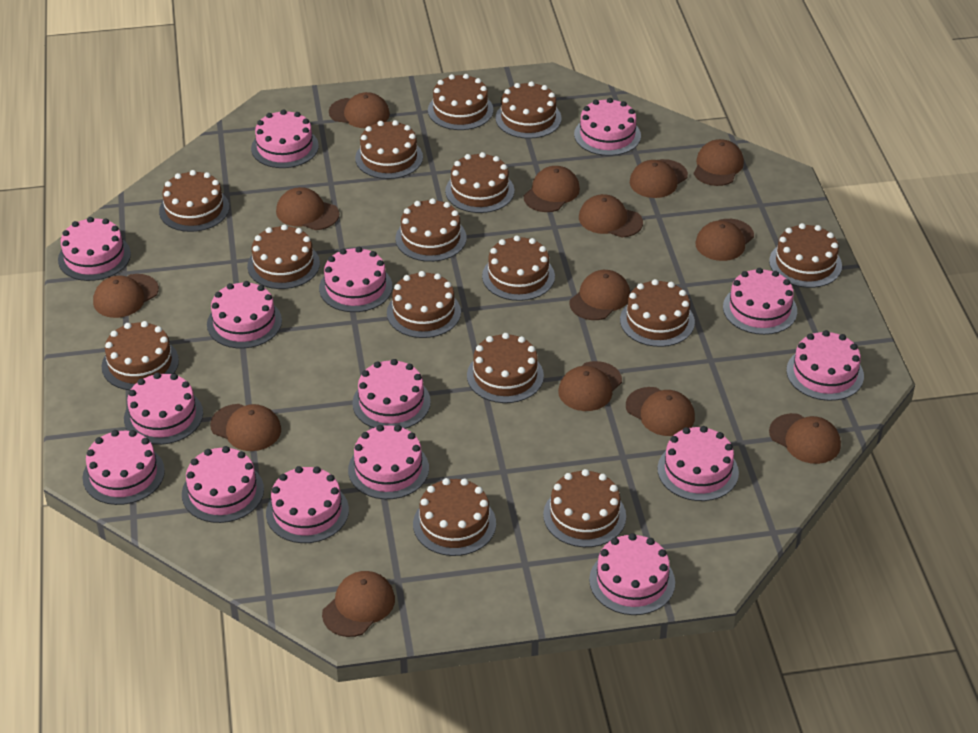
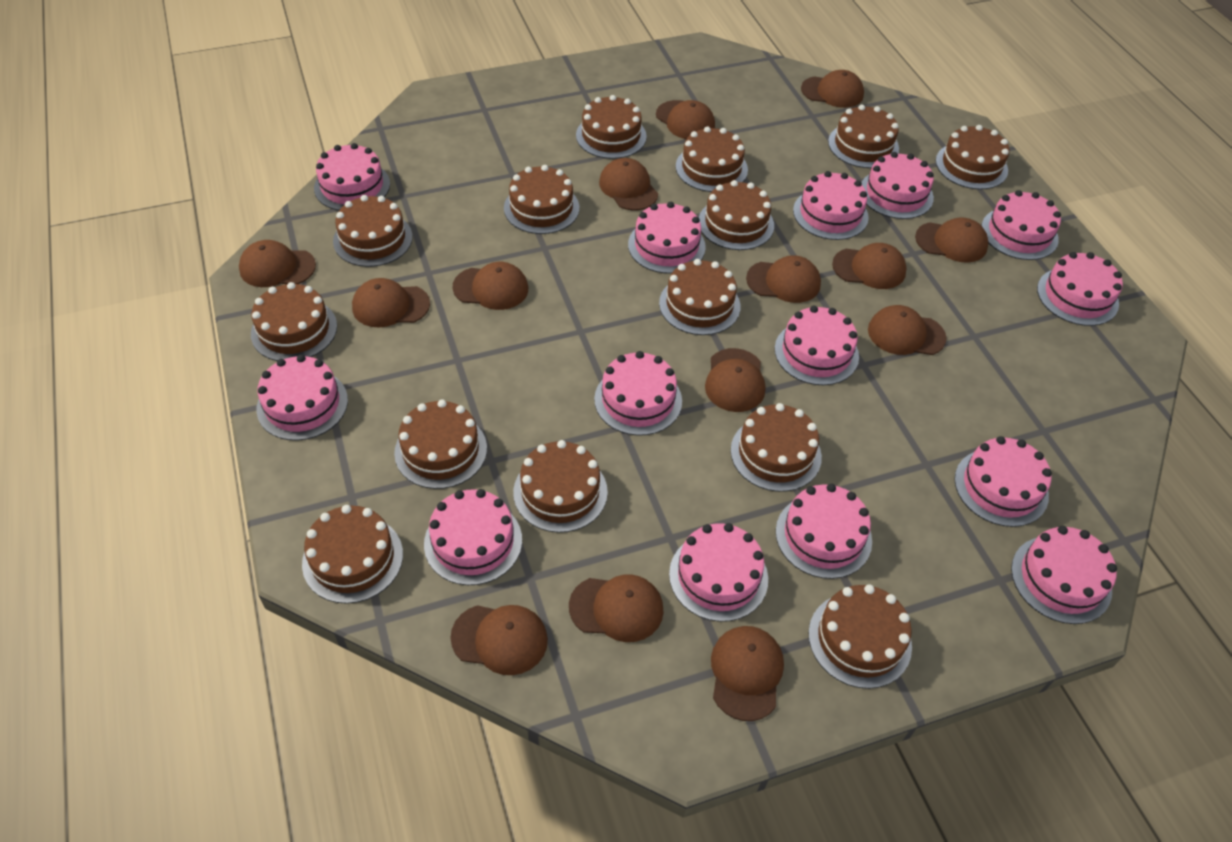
brown cake: 15 -> 14
pink cake: 15 -> 14

